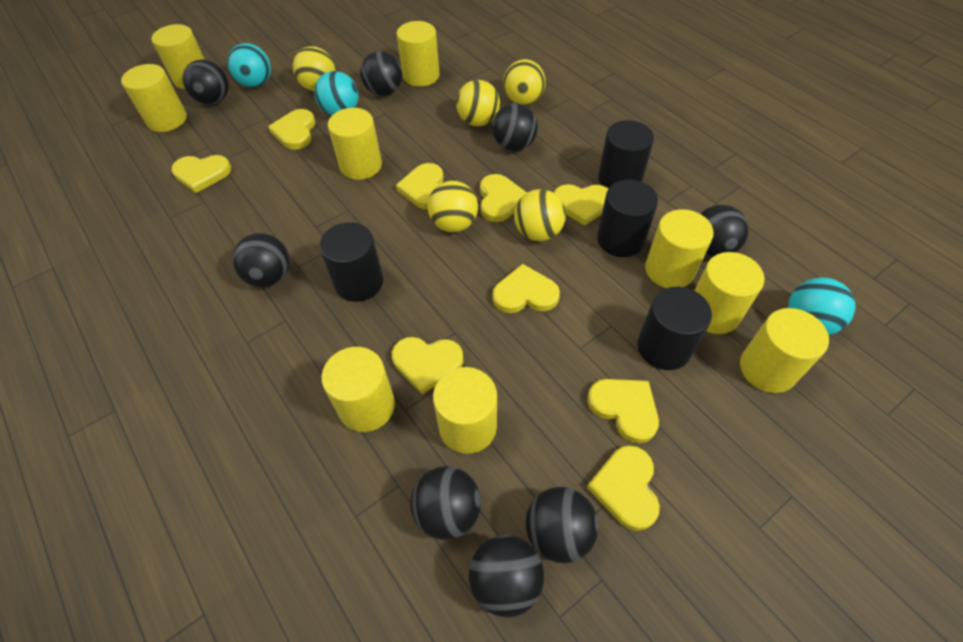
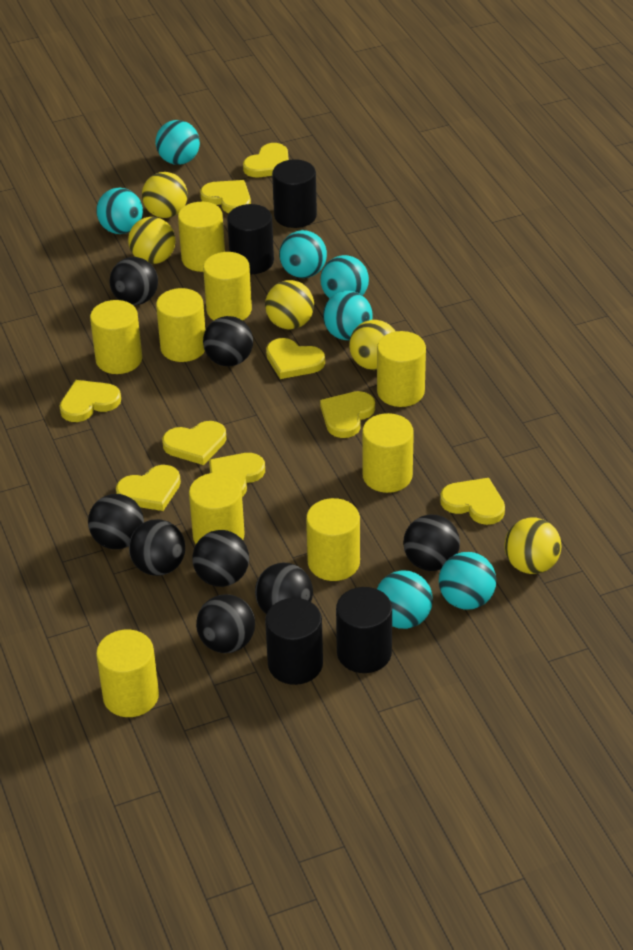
turquoise ball: 3 -> 7

